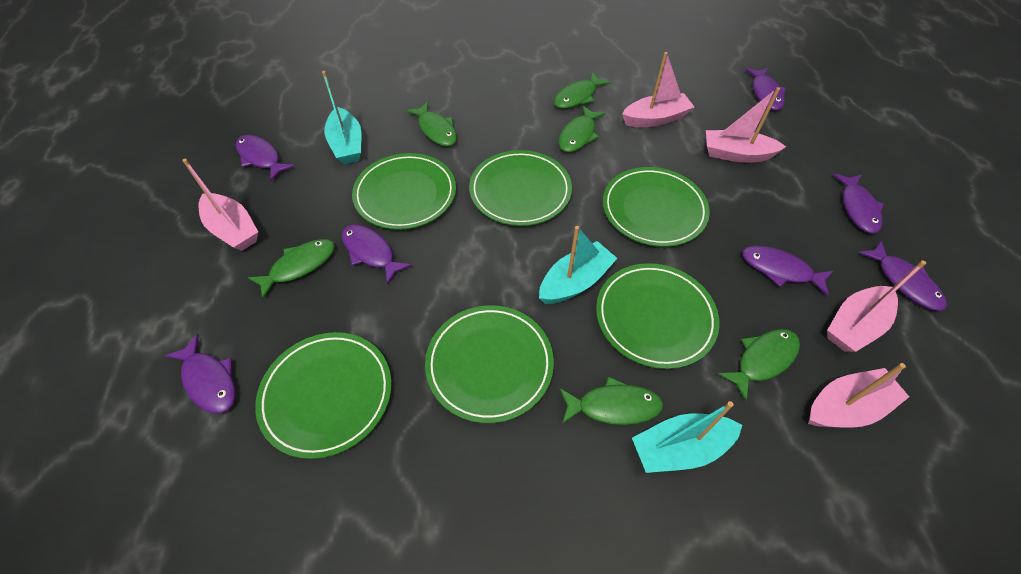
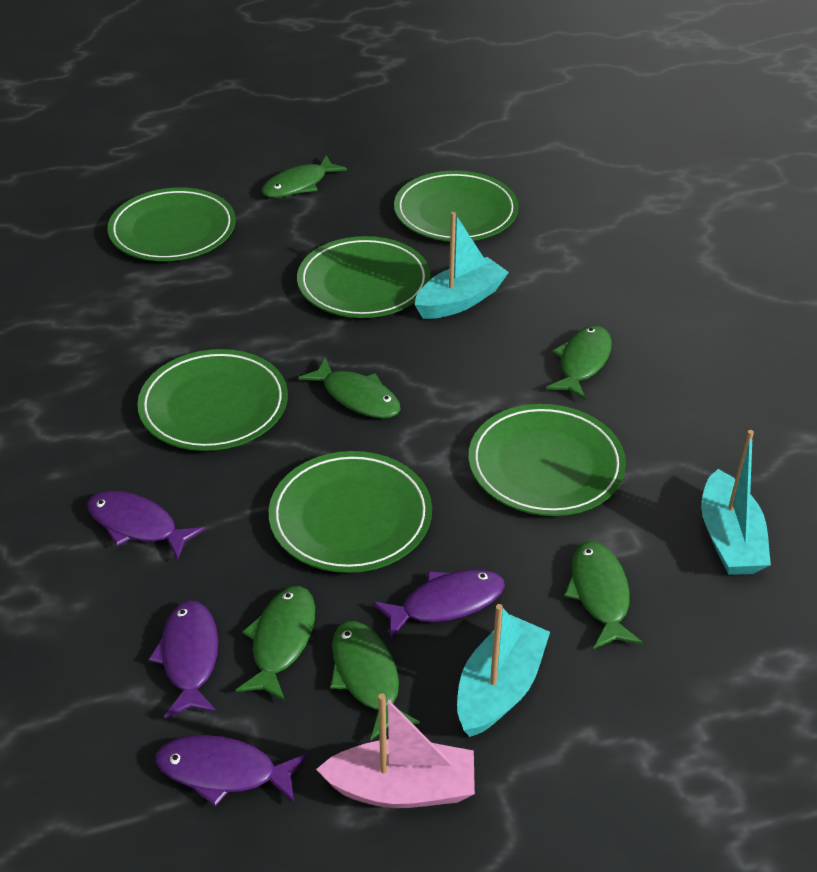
pink boat: 5 -> 1
purple fish: 7 -> 4

